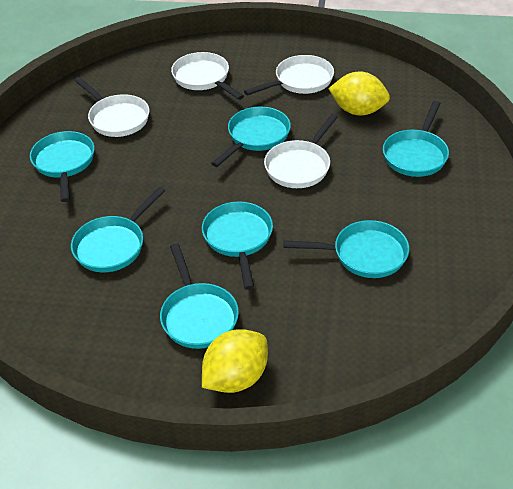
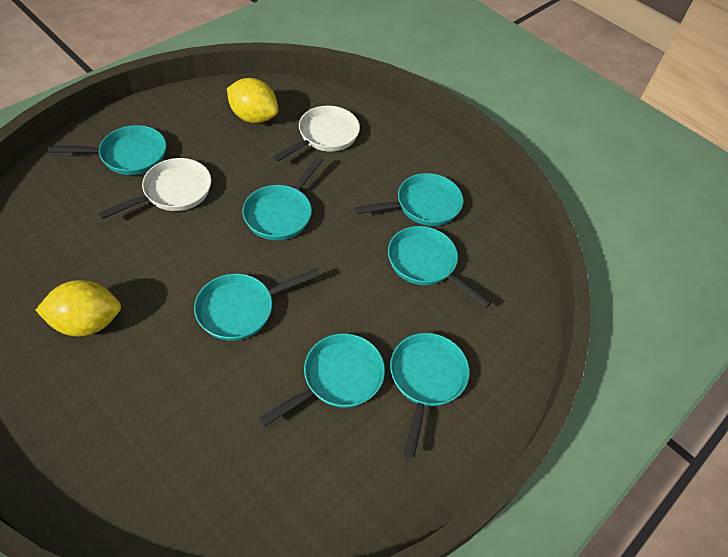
white pan: 4 -> 2

